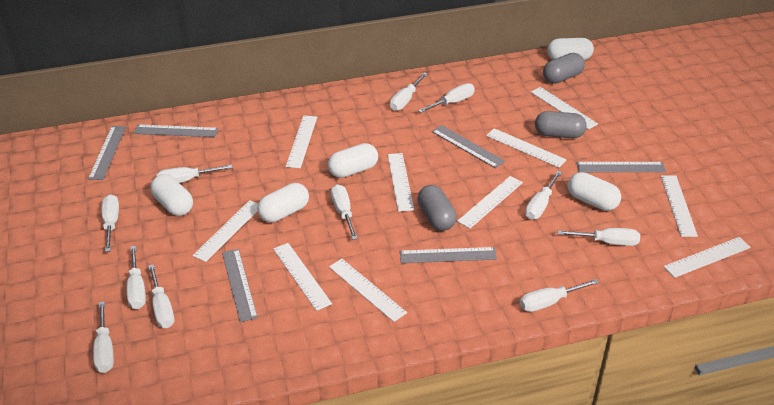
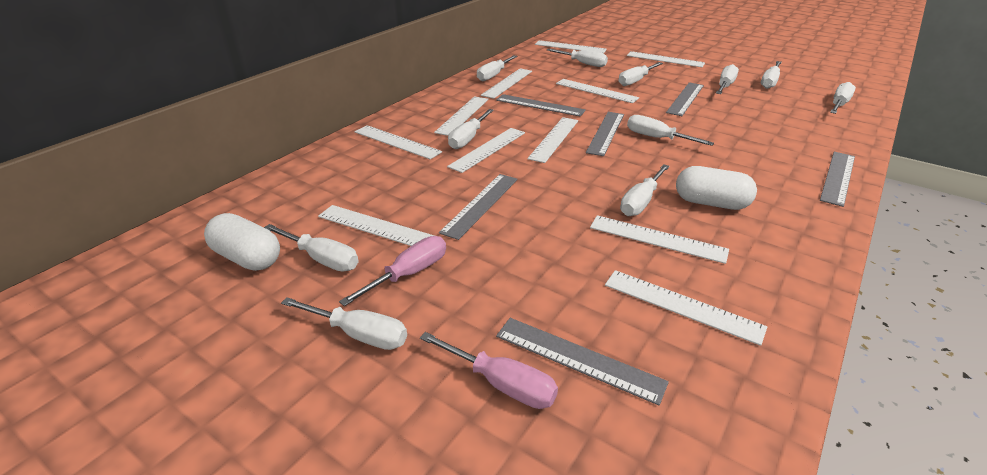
grey capsule: 3 -> 0
pink screwdriver: 0 -> 2
white capsule: 5 -> 2
white ruler: 10 -> 11

